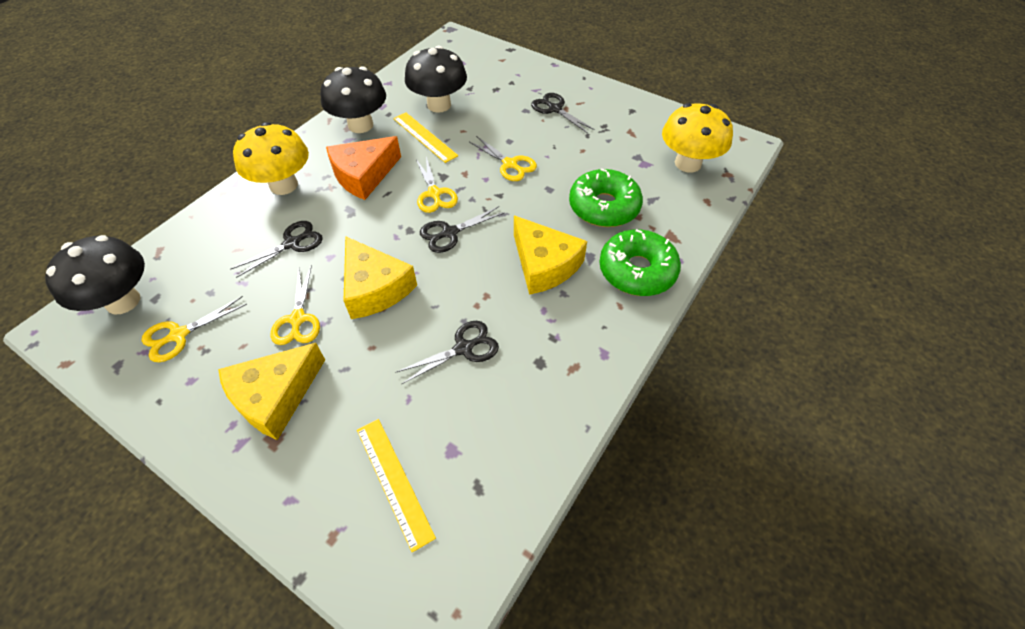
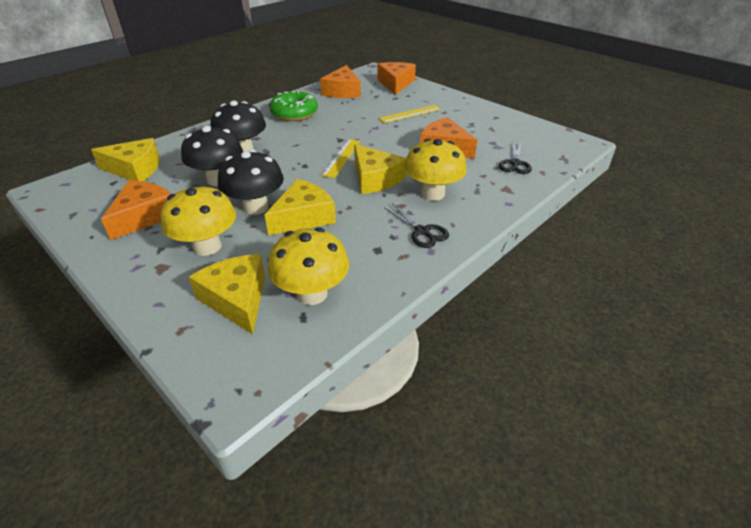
black scissors: 4 -> 2
green donut: 2 -> 1
orange cheese: 1 -> 4
yellow cheese: 3 -> 4
yellow mushroom: 2 -> 3
yellow scissors: 4 -> 0

